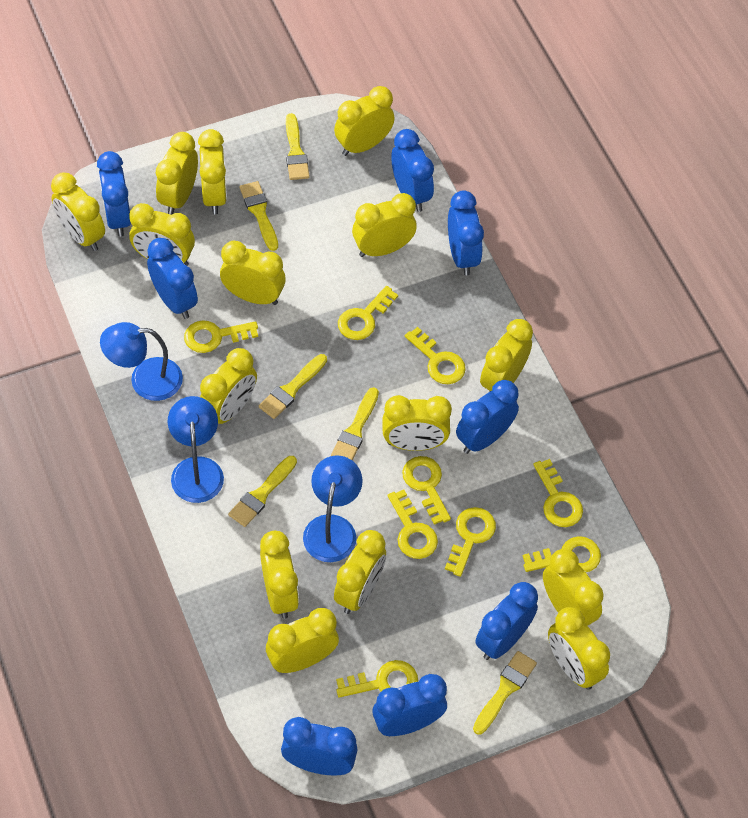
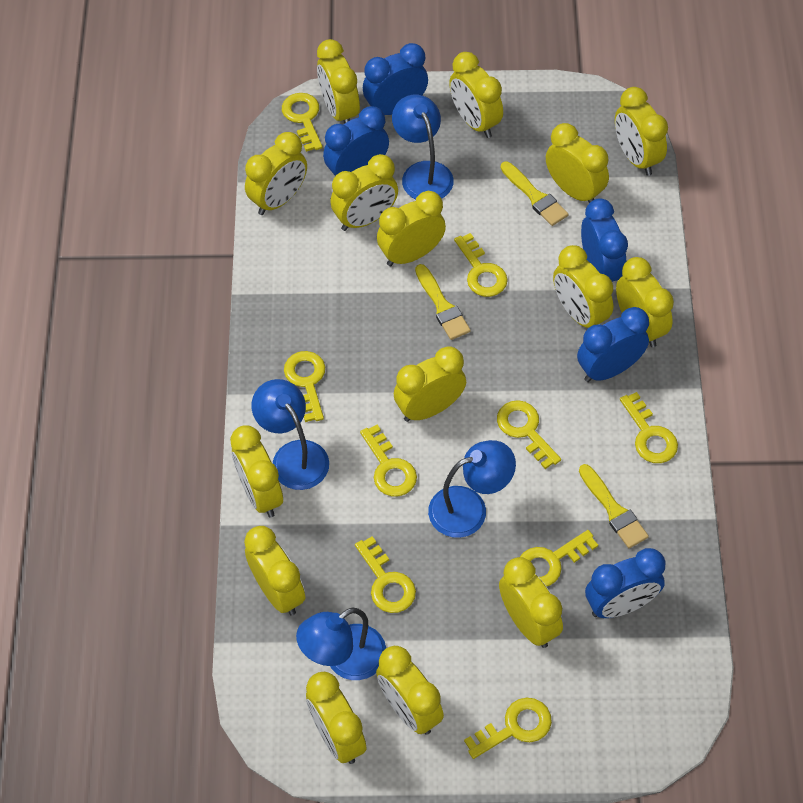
blue clock: 8 -> 5
blue lamp: 3 -> 4
yellow brush: 6 -> 3

